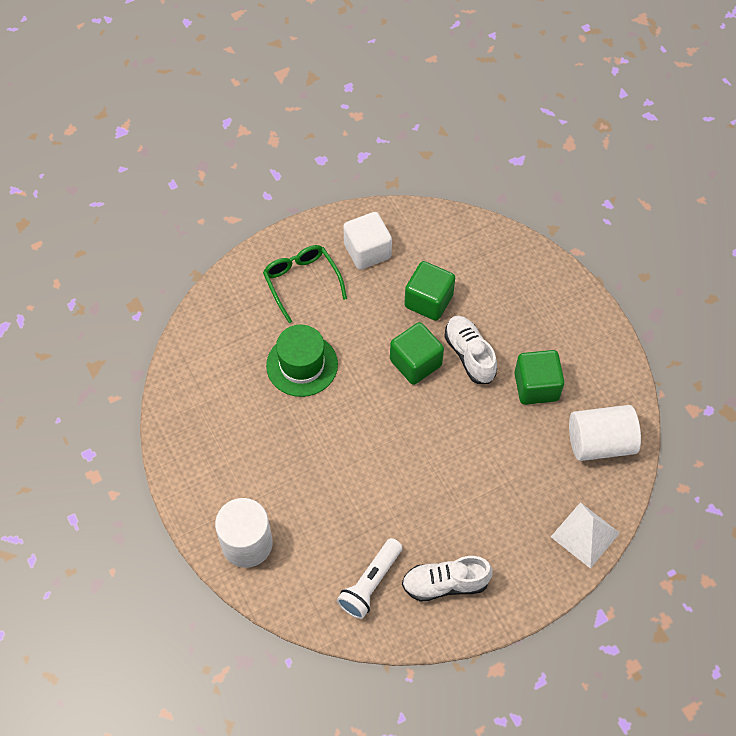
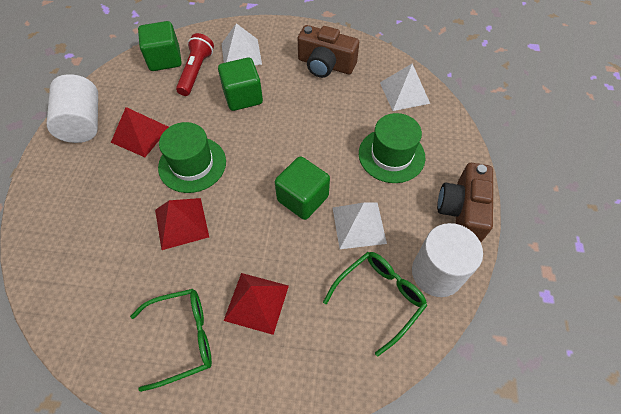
brown camera: 0 -> 2
green glasses: 1 -> 2
green hat: 1 -> 2
red flashlight: 0 -> 1
red pyramid: 0 -> 3
white cube: 1 -> 0
white flashlight: 1 -> 0
white pyramid: 1 -> 3
white shoe: 2 -> 0

